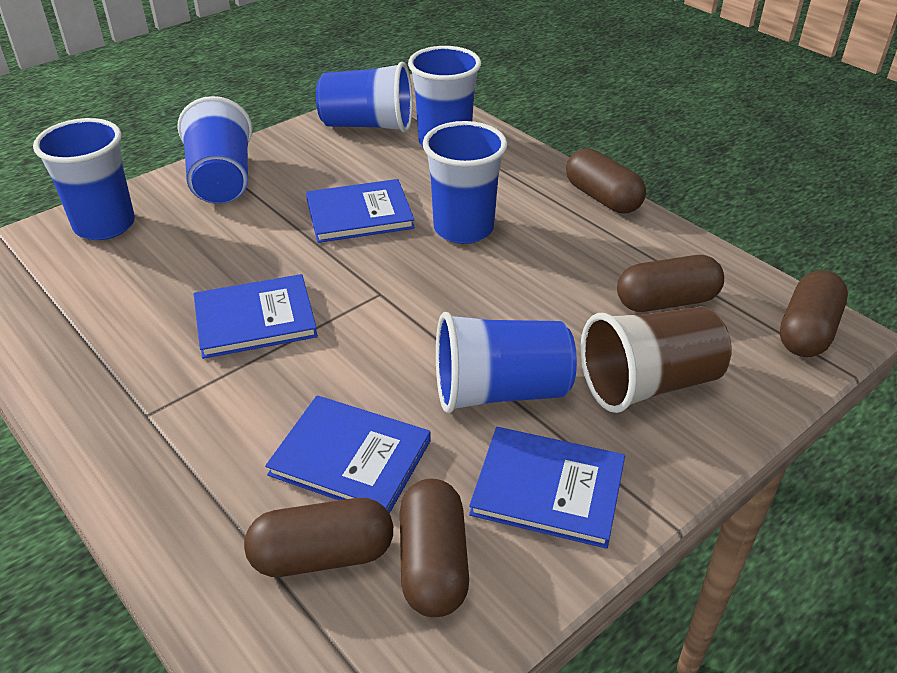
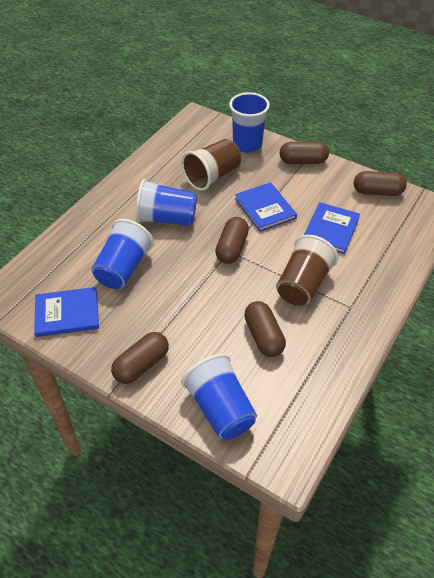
blue book: 4 -> 3
blue cup: 6 -> 4
brown cup: 1 -> 2

